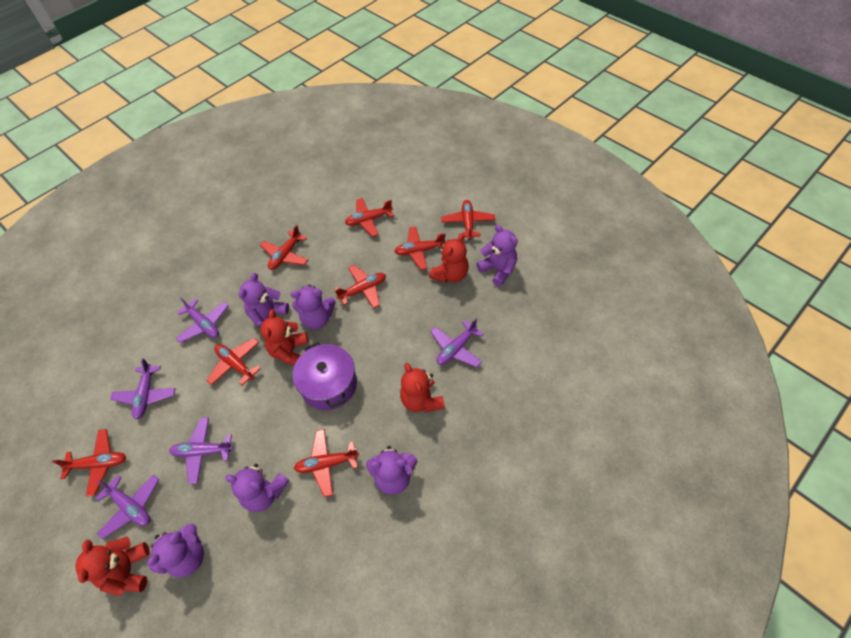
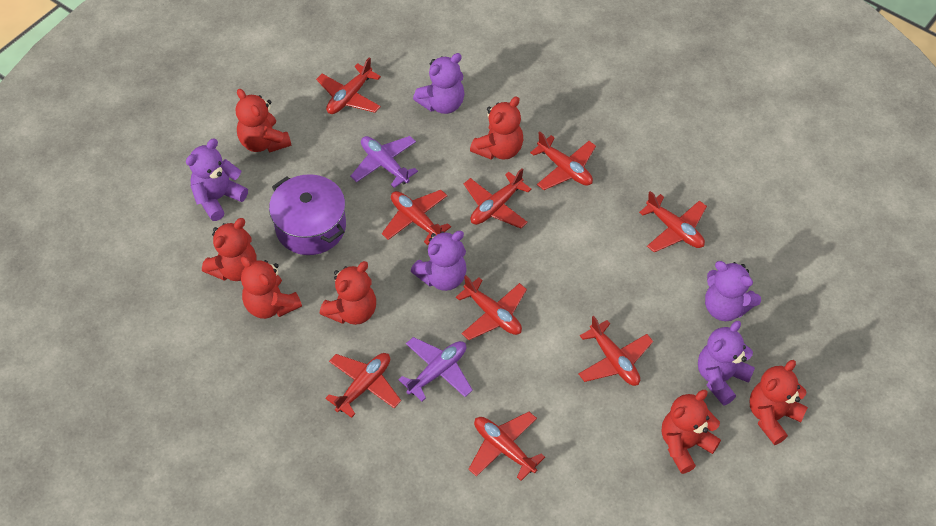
purple plane: 5 -> 2
purple teddy bear: 6 -> 5
red plane: 8 -> 9
red teddy bear: 4 -> 7

